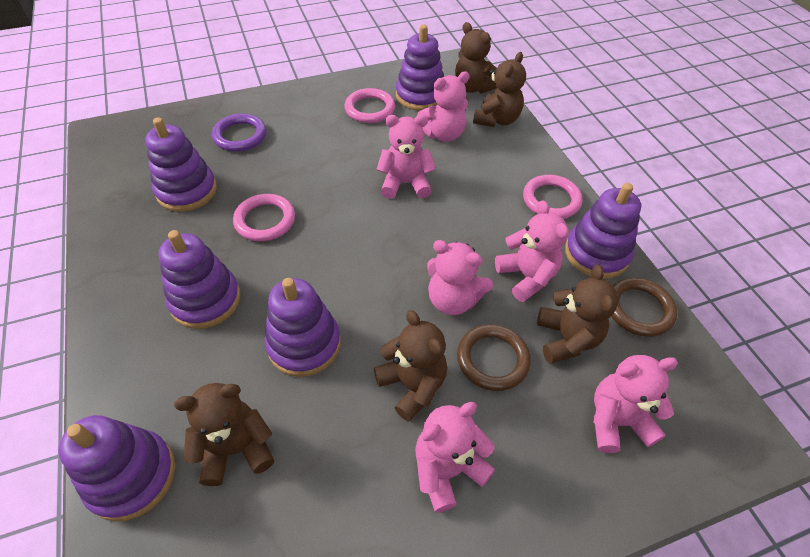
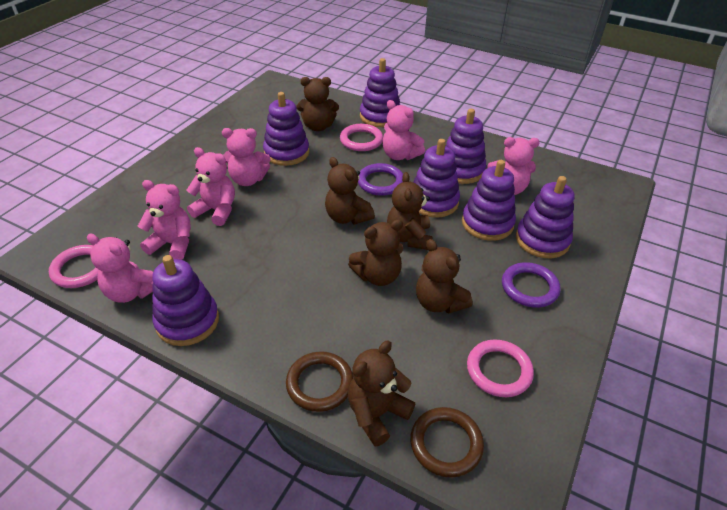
brown teddy bear: 5 -> 6
purple ring: 1 -> 2
purple stacking toy: 6 -> 7

